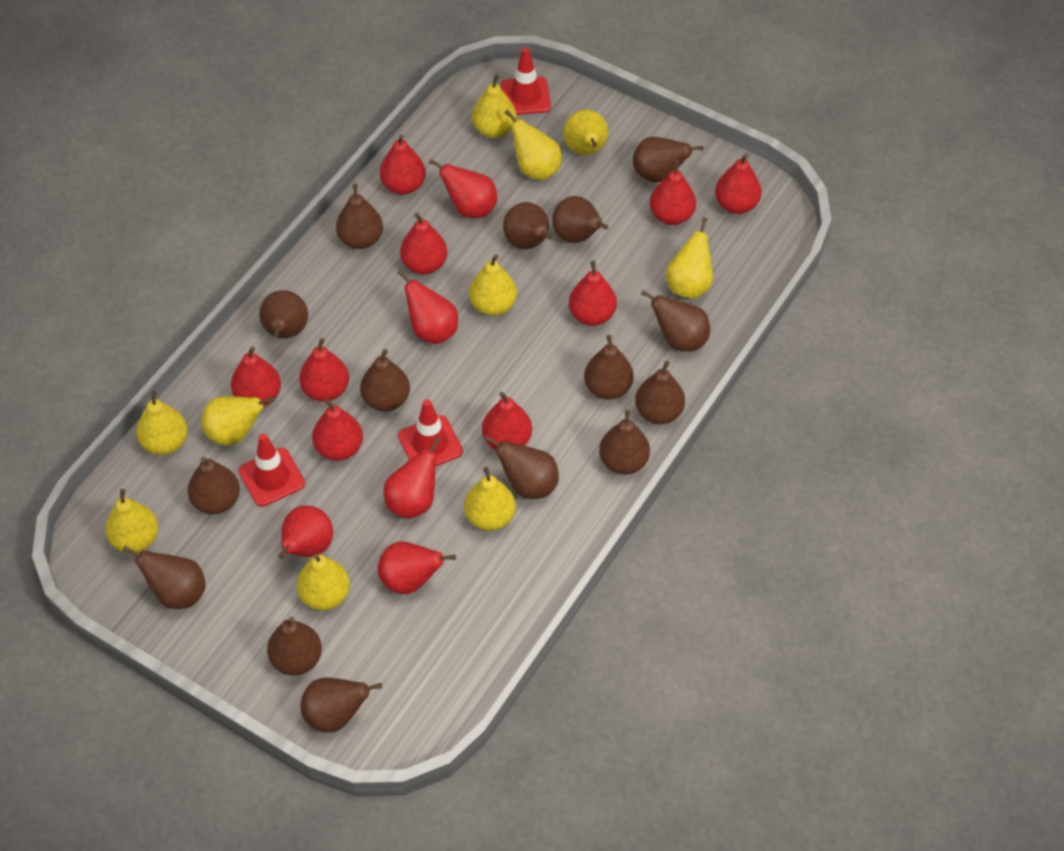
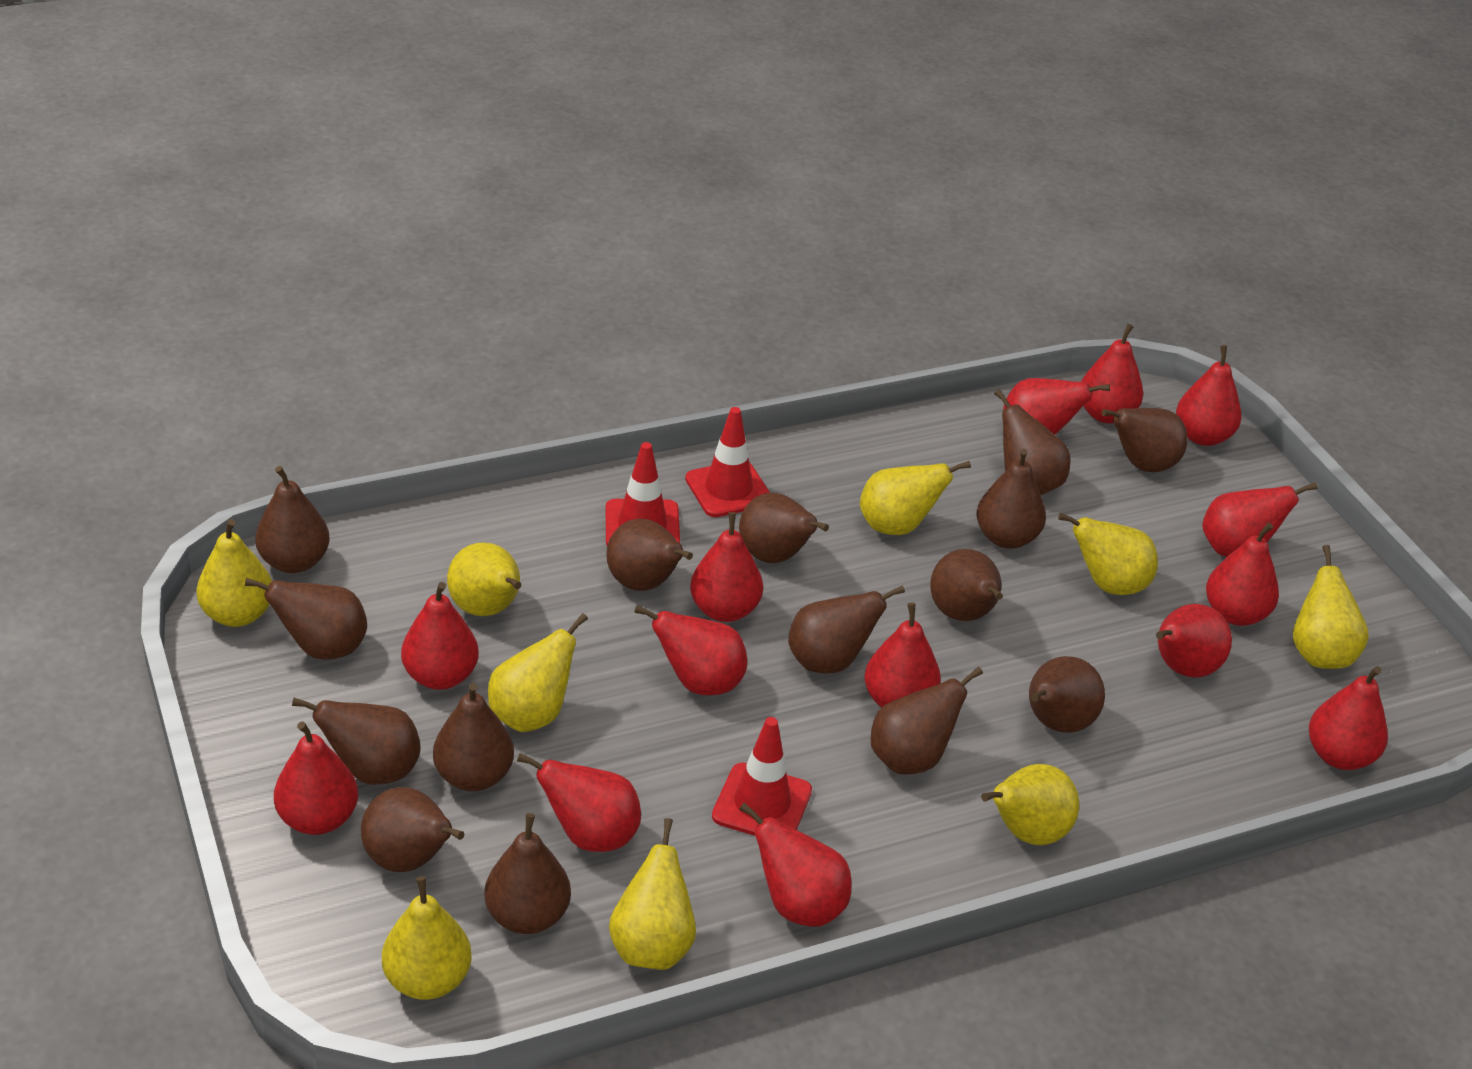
yellow pear: 10 -> 9

